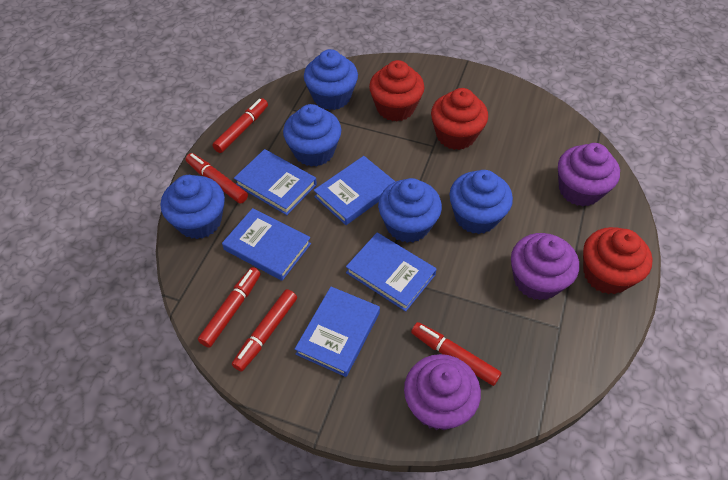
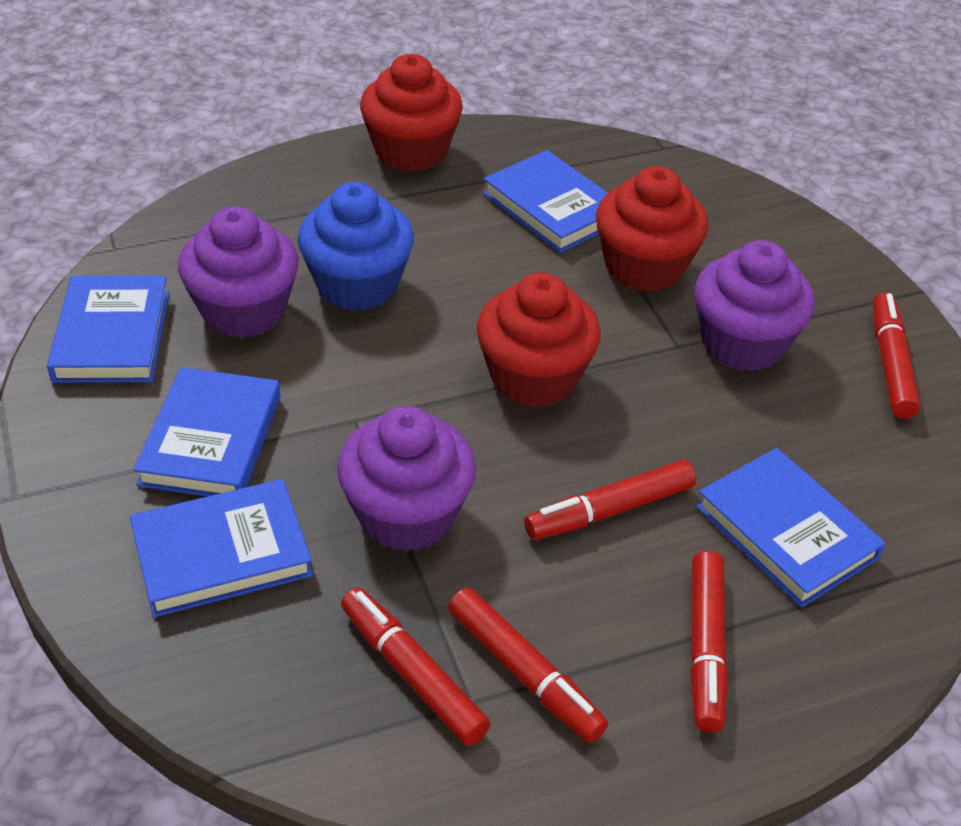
blue cupcake: 5 -> 1

